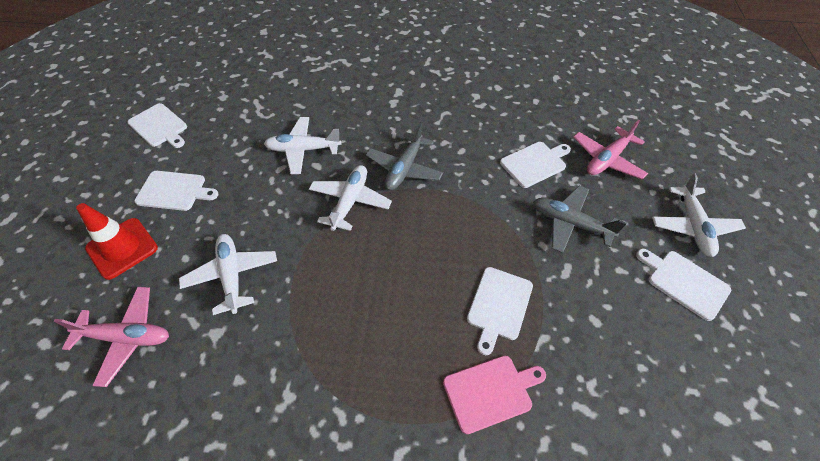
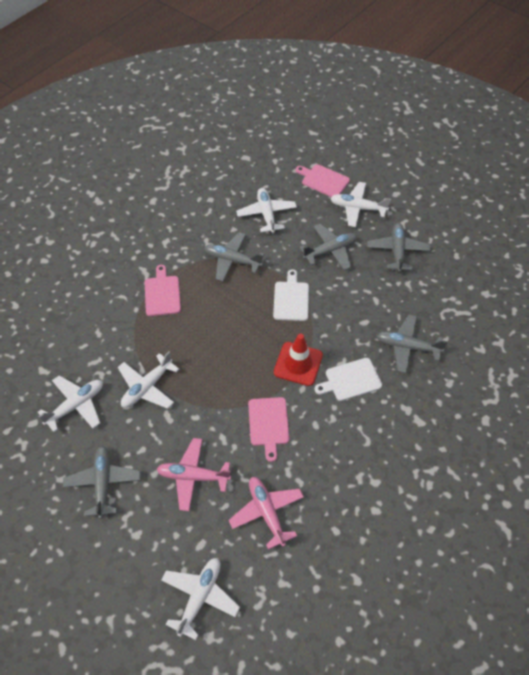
grey plane: 2 -> 5
pink cutting board: 1 -> 3
white cutting board: 5 -> 2
white plane: 4 -> 5

